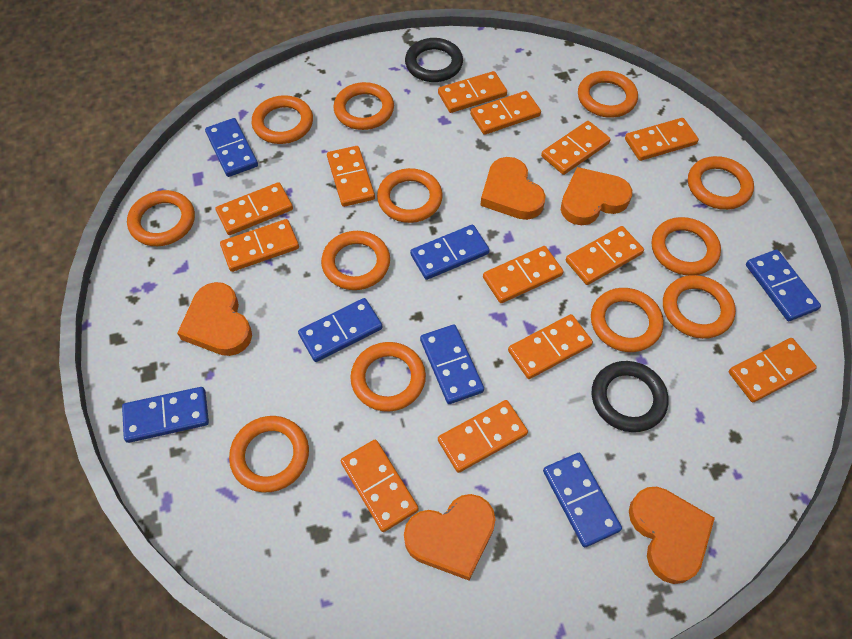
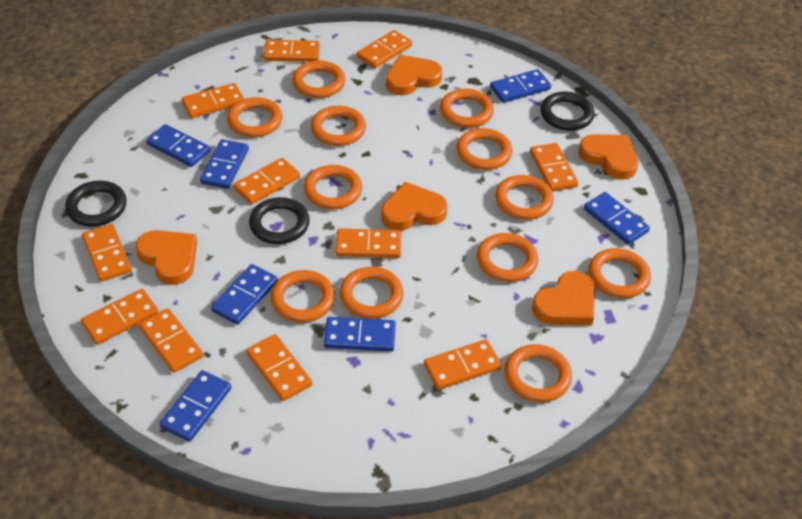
black ring: 2 -> 3
orange domino: 13 -> 11

